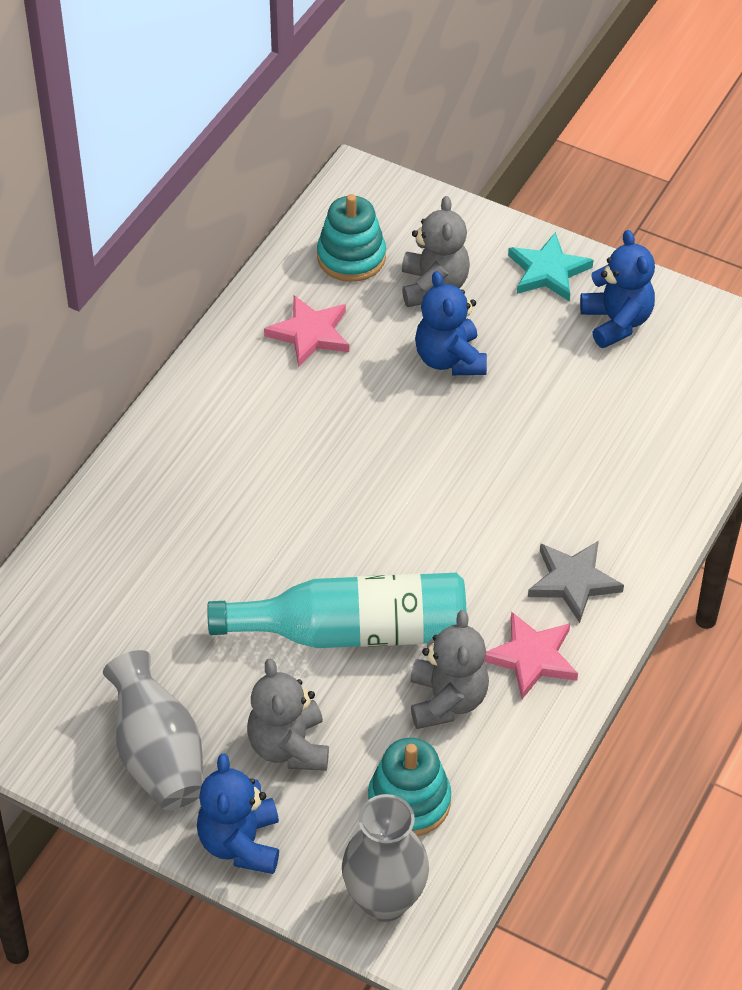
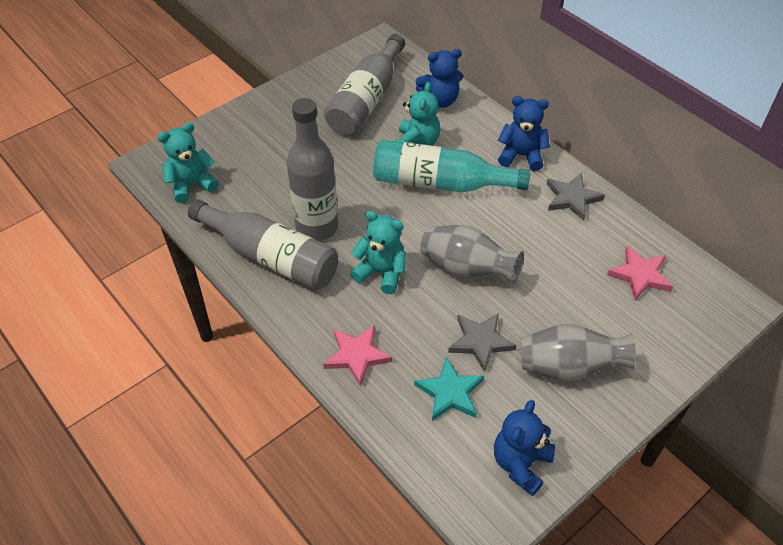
grey bottle: 0 -> 3
grey star: 1 -> 2
grey teddy bear: 3 -> 0
turquoise stacking toy: 2 -> 0
turquoise teddy bear: 0 -> 3

